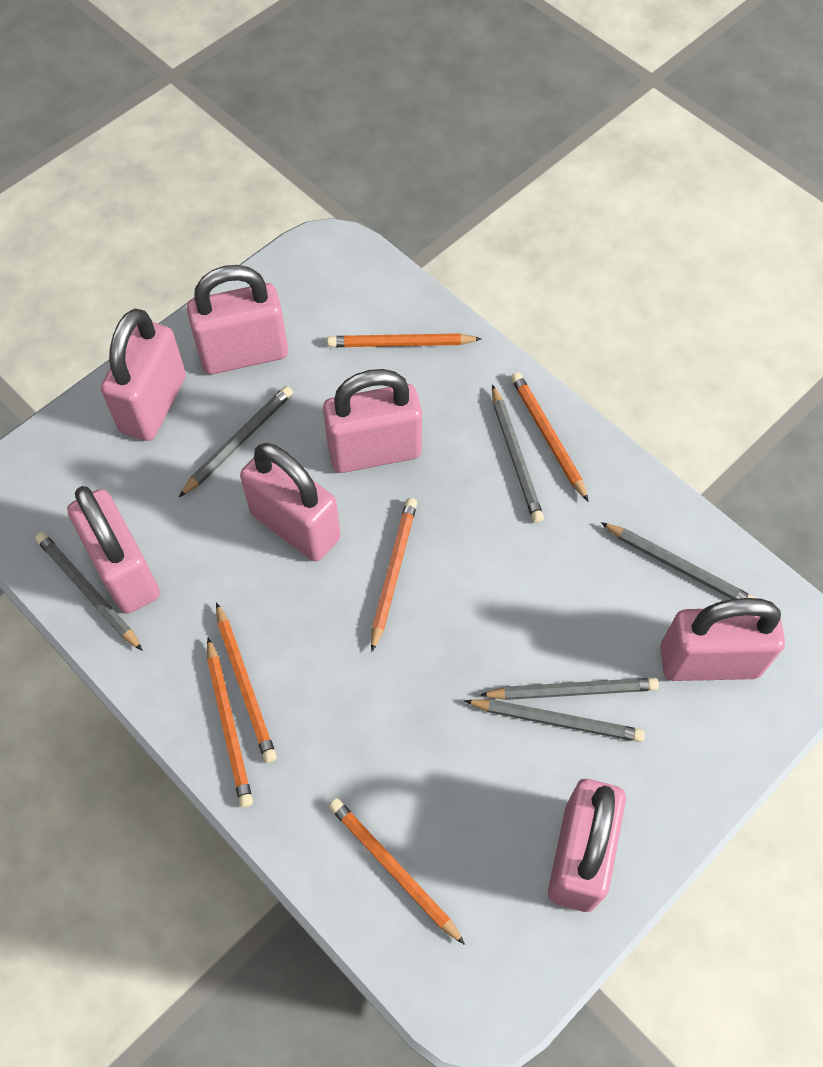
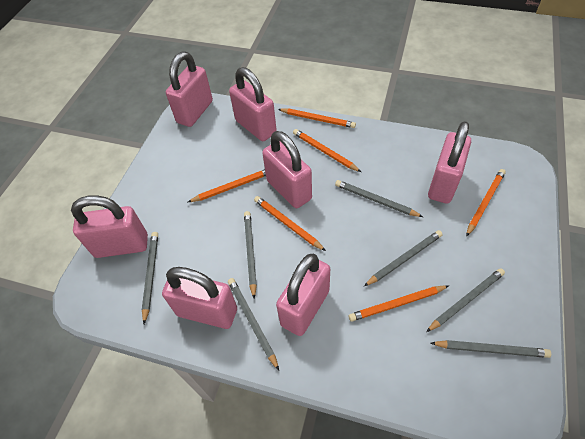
grey pencil: 6 -> 7

